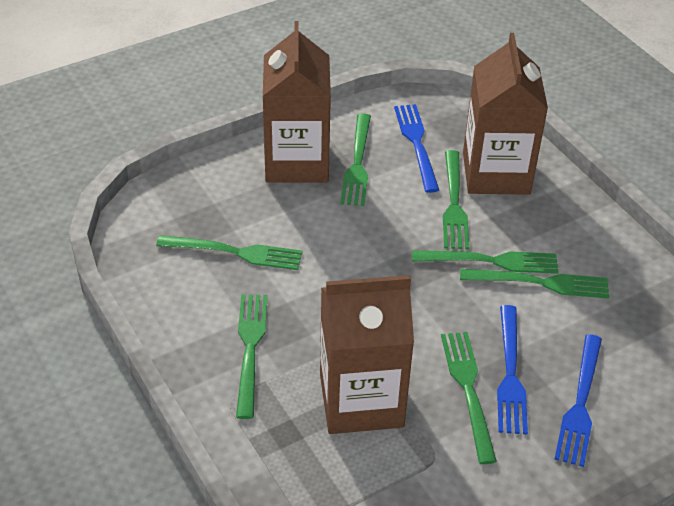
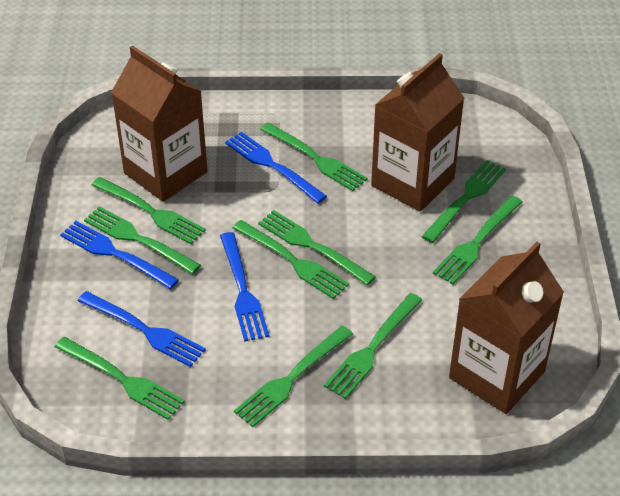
blue fork: 3 -> 4
green fork: 7 -> 10

